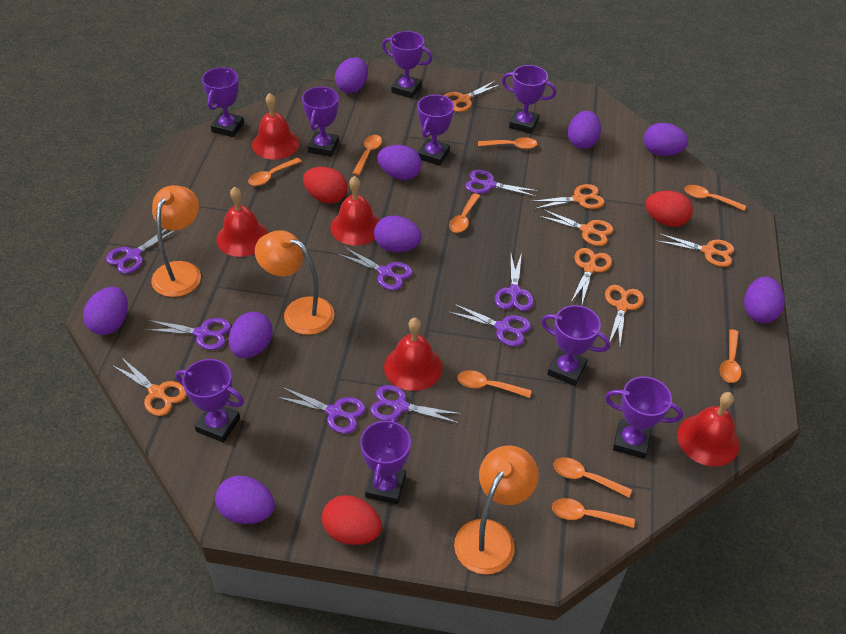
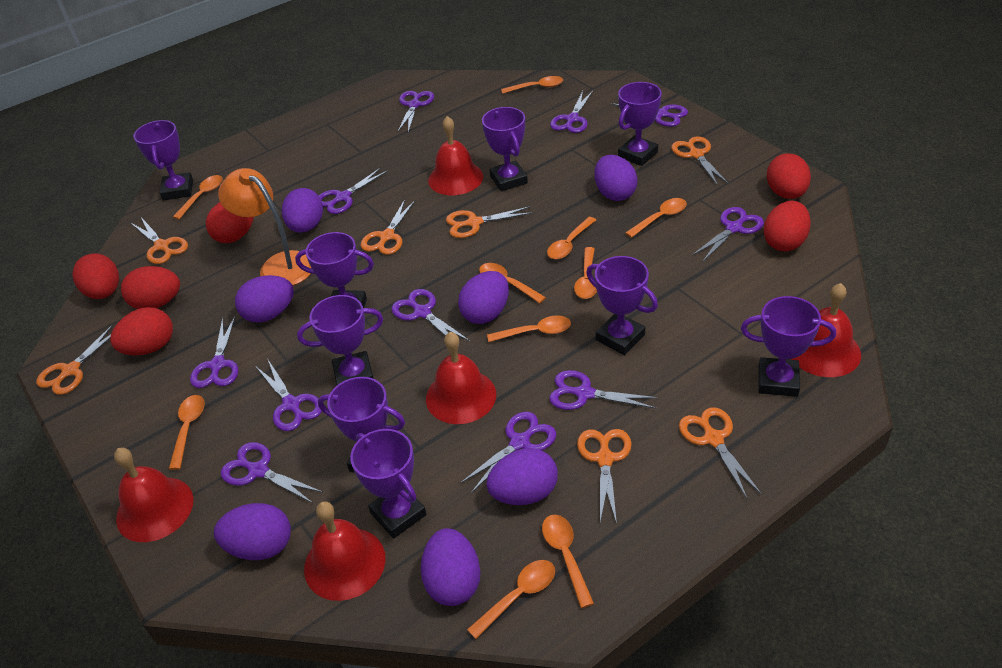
orange lamp: 3 -> 1
orange spoon: 9 -> 10
purple egg: 9 -> 7
purple scissors: 8 -> 11
red egg: 3 -> 6

